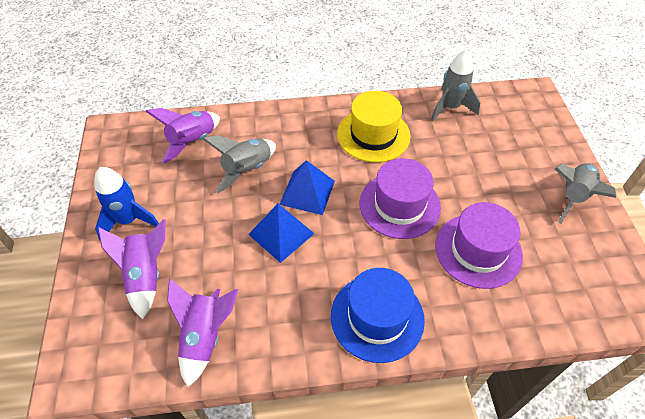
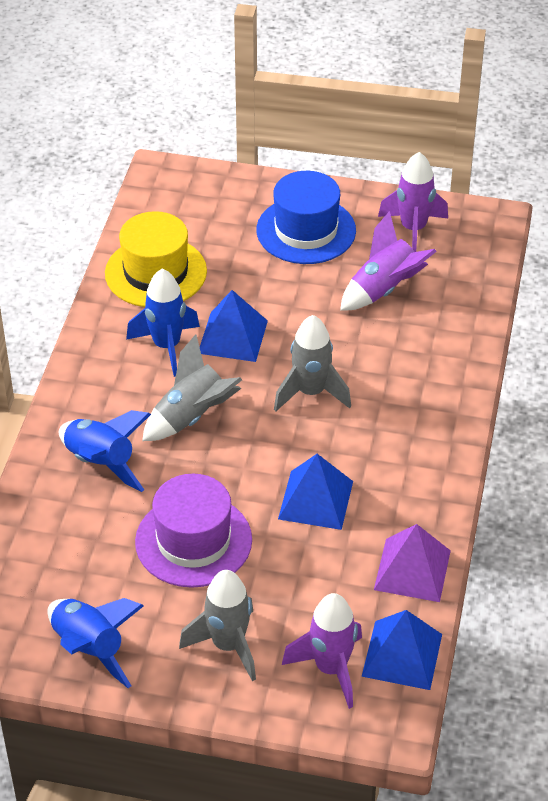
blue pyramid: 2 -> 3
blue rocket: 1 -> 3
purple hat: 2 -> 1
purple pyramid: 0 -> 1

